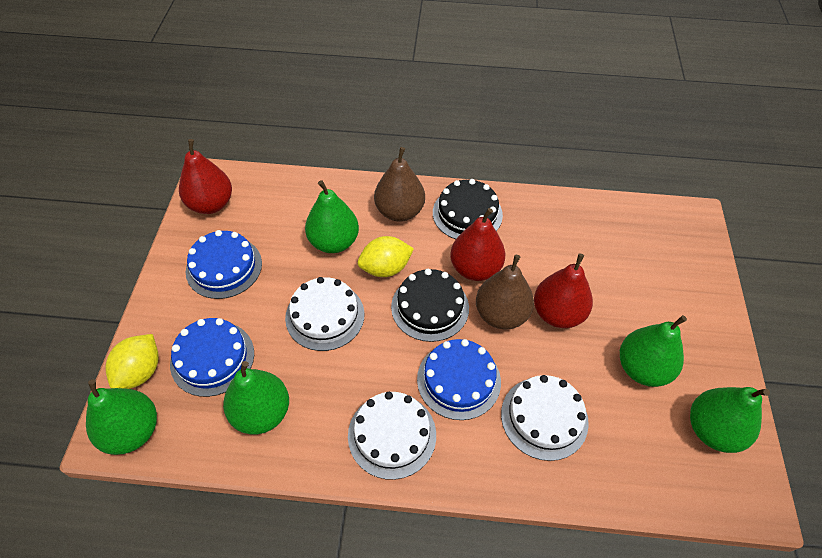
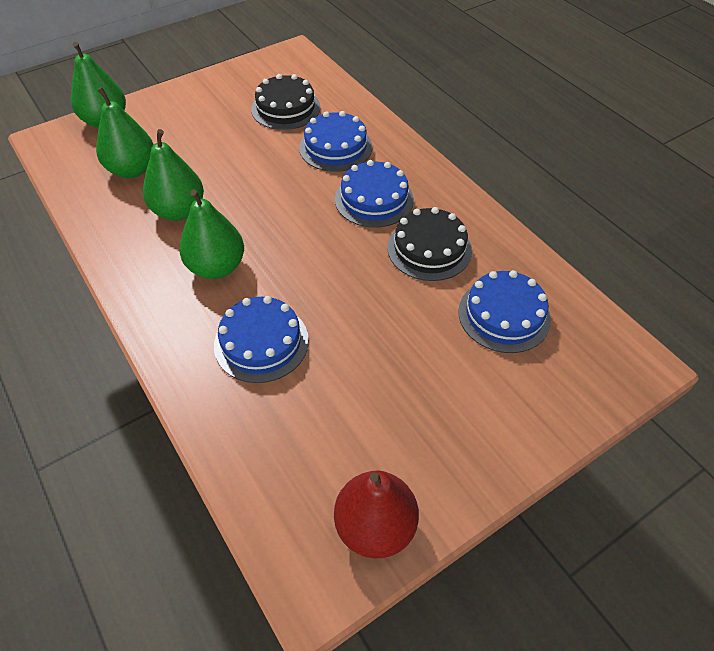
blue cake: 3 -> 4
brown pear: 2 -> 0
green pear: 5 -> 4
red pear: 3 -> 1
white cake: 3 -> 0
yellow lemon: 2 -> 0

